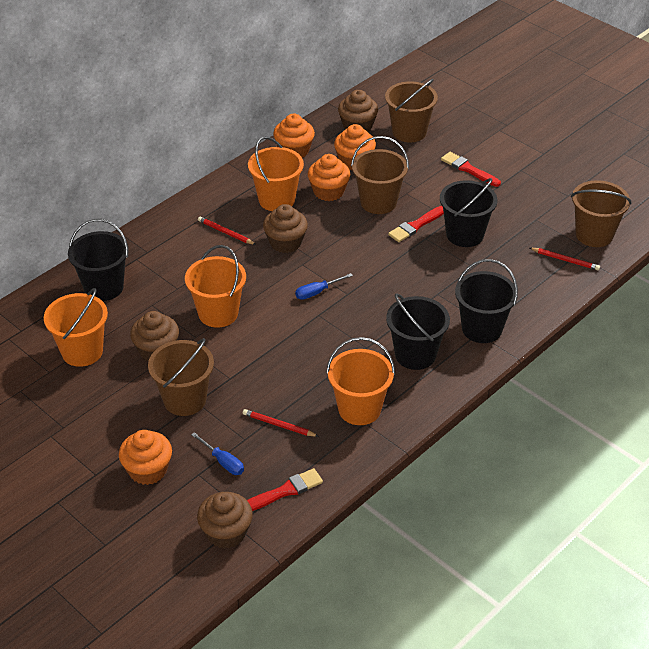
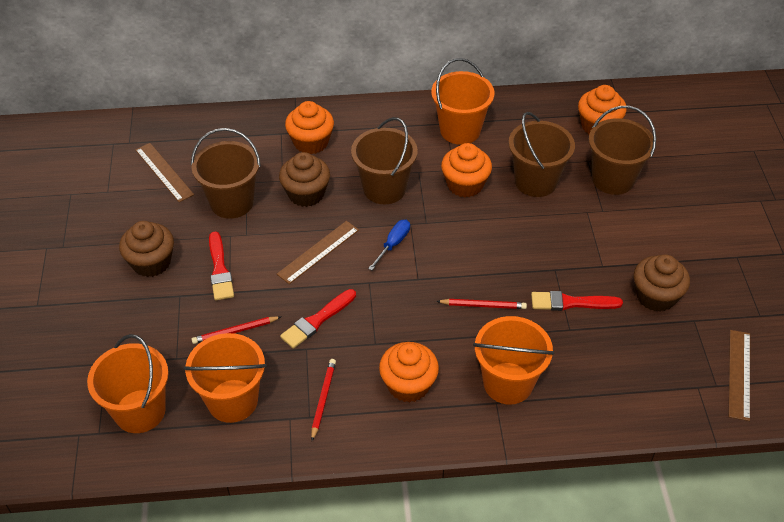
black bucket: 4 -> 0
blue screwdriver: 2 -> 1
brown cupcake: 4 -> 3
brown ruler: 0 -> 3

